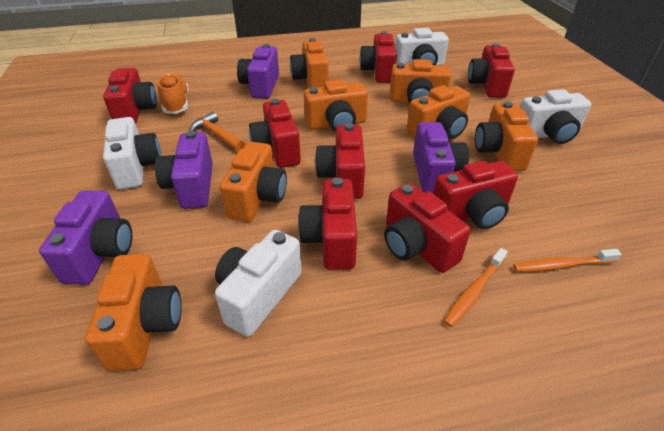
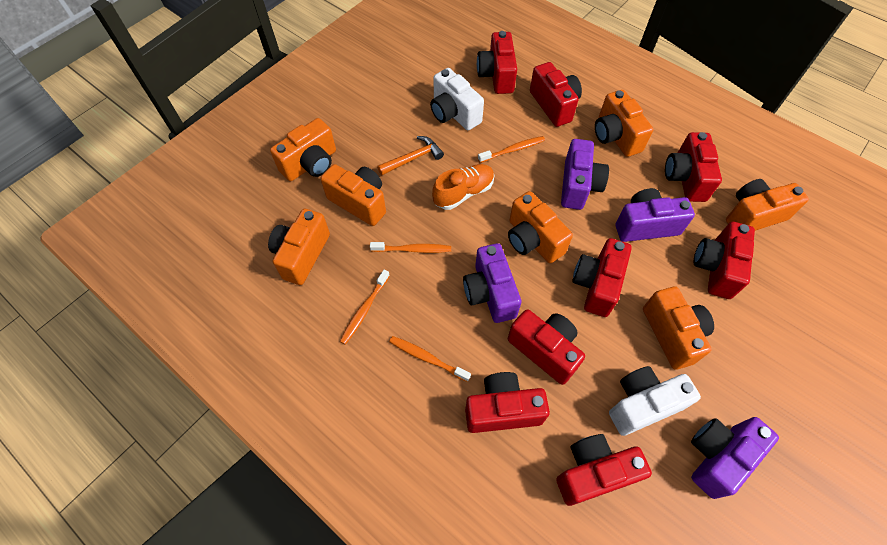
orange toothbrush: 2 -> 4
white camera: 4 -> 2

